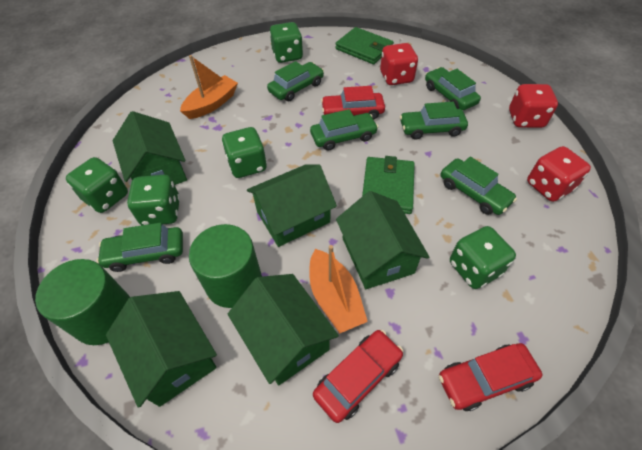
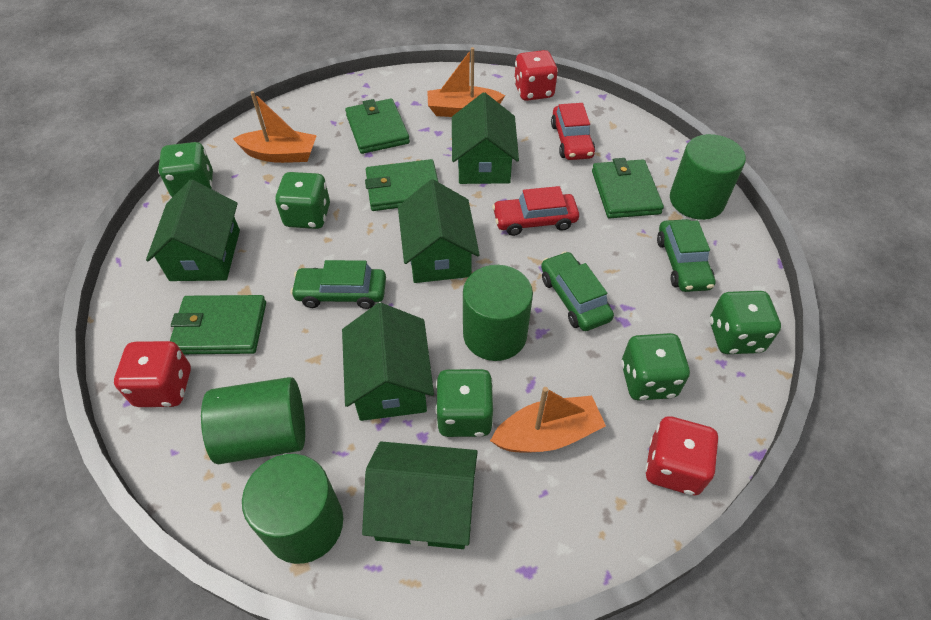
green car: 6 -> 3
green cylinder: 2 -> 4
green wallet: 2 -> 4
orange boat: 2 -> 3
red car: 3 -> 2

